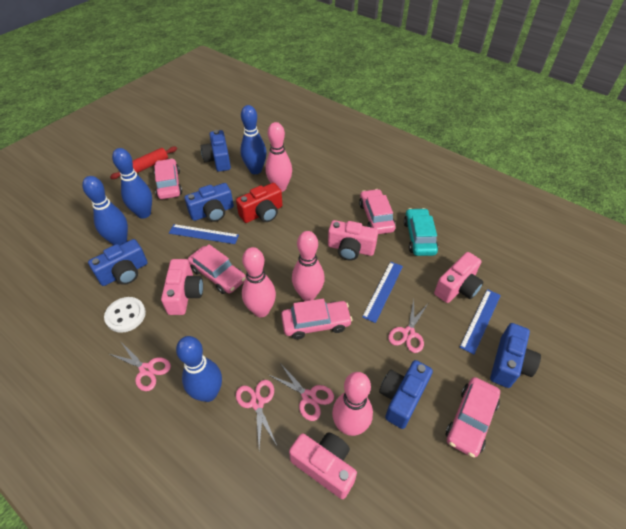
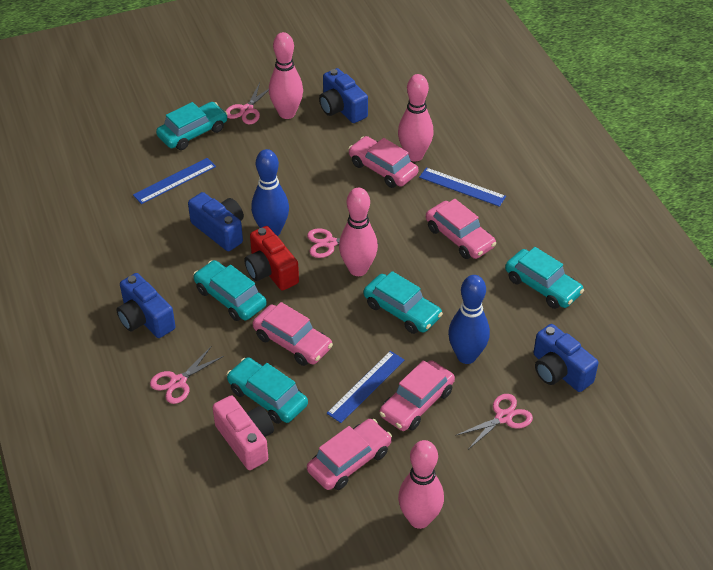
blue bowling pin: 4 -> 2
blue camera: 5 -> 4
pink camera: 4 -> 1
red rolling pin: 1 -> 0
turquoise car: 1 -> 5
white button: 1 -> 0

